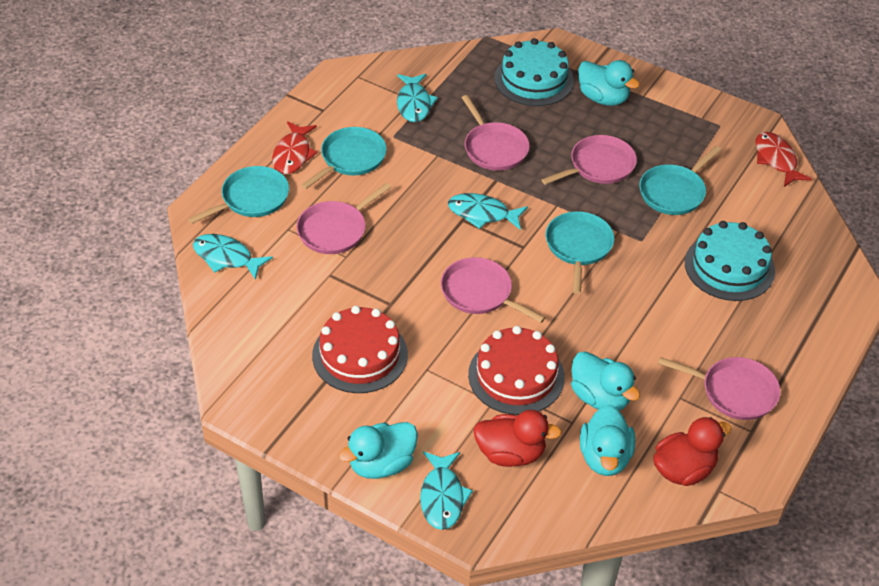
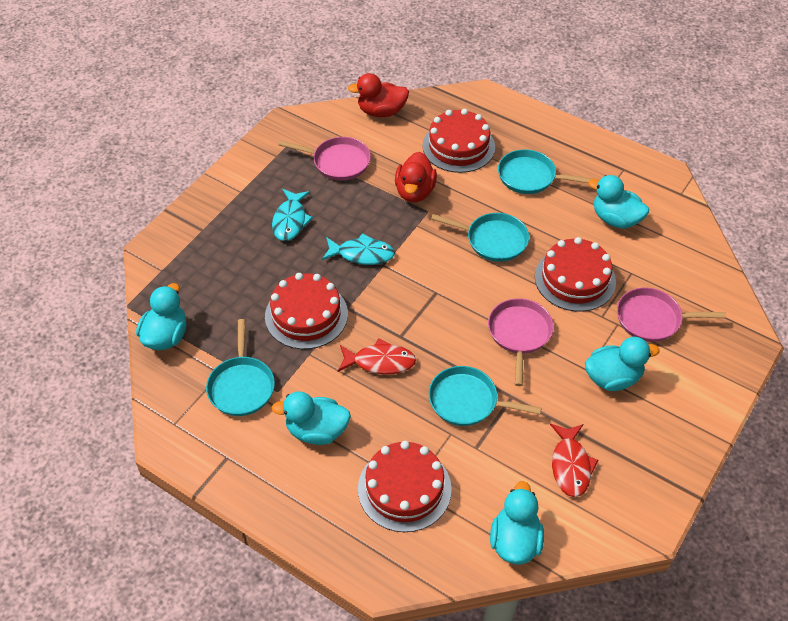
pink pan: 5 -> 3
red cake: 2 -> 4
turquoise cake: 2 -> 0
turquoise duck: 4 -> 5
turquoise fish: 4 -> 2

